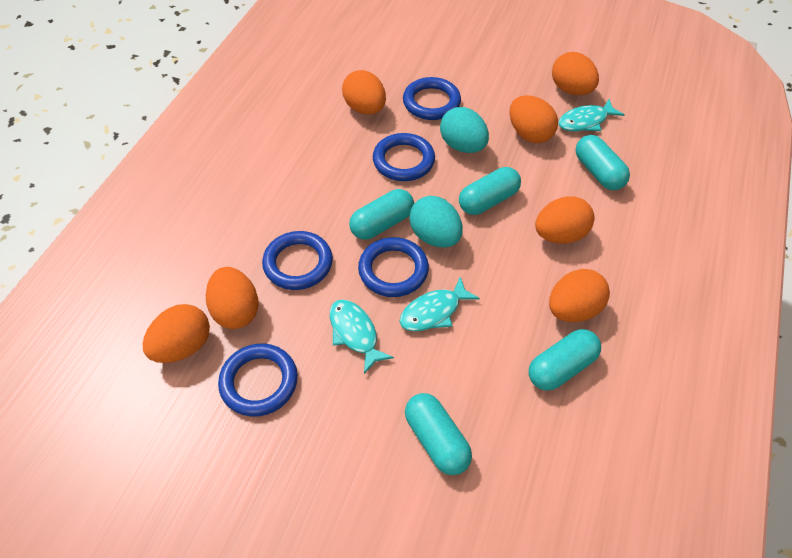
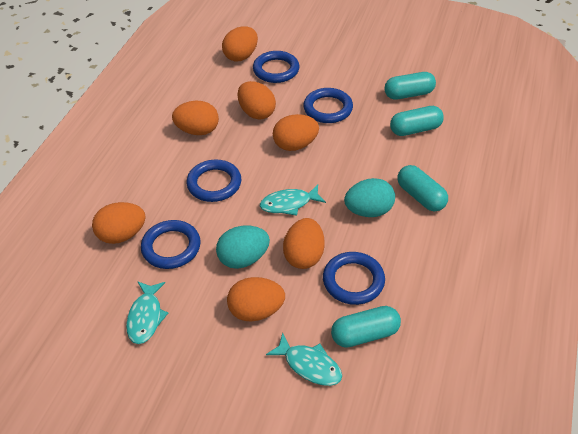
turquoise capsule: 5 -> 4

